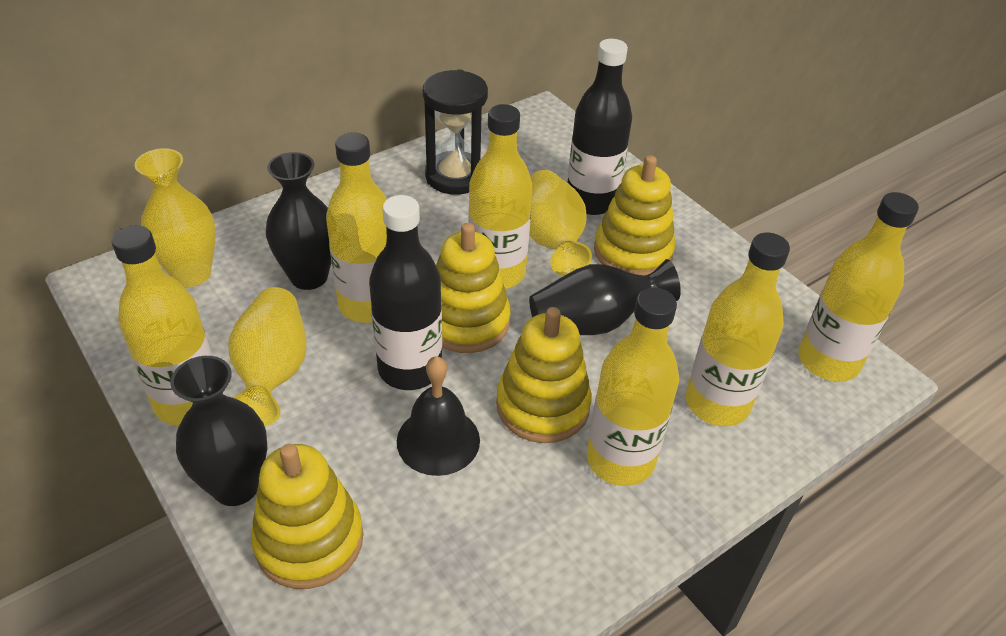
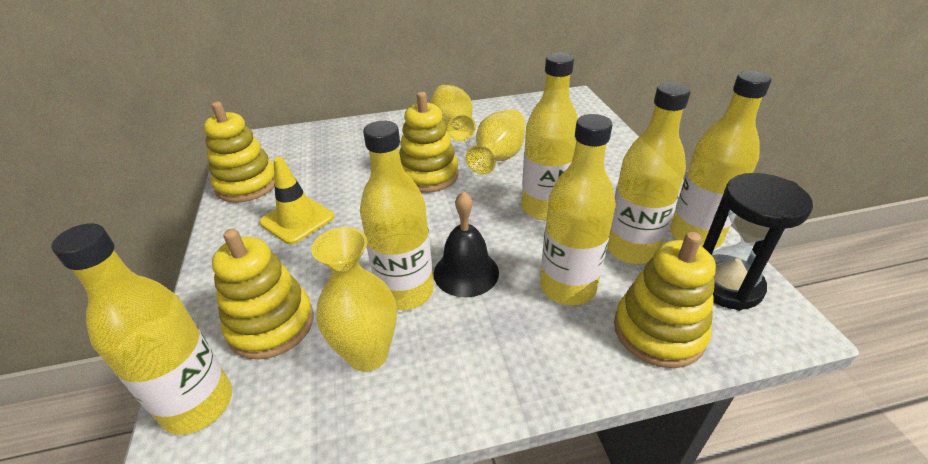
black bottle: 2 -> 0
black vase: 3 -> 0
yellow traffic cone: 0 -> 1

